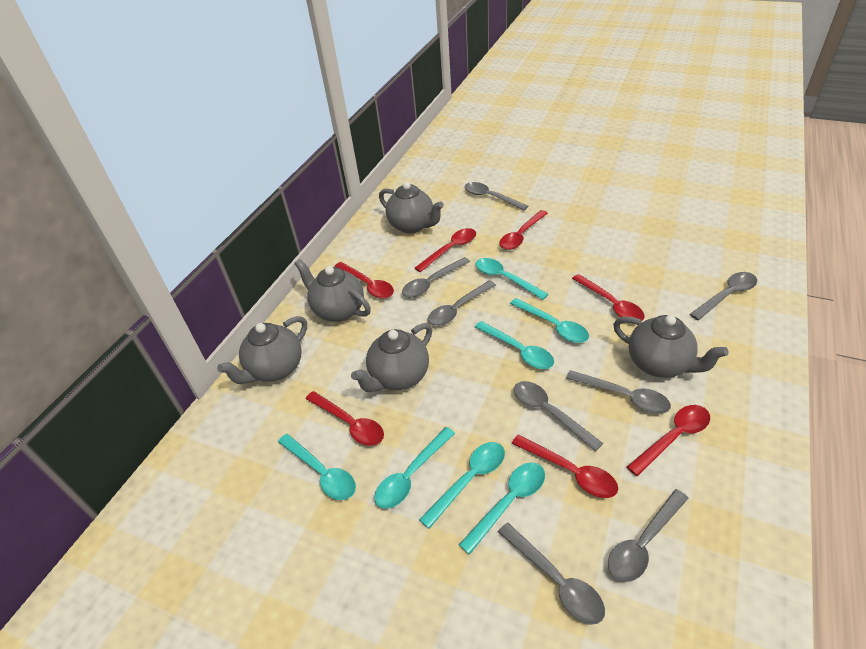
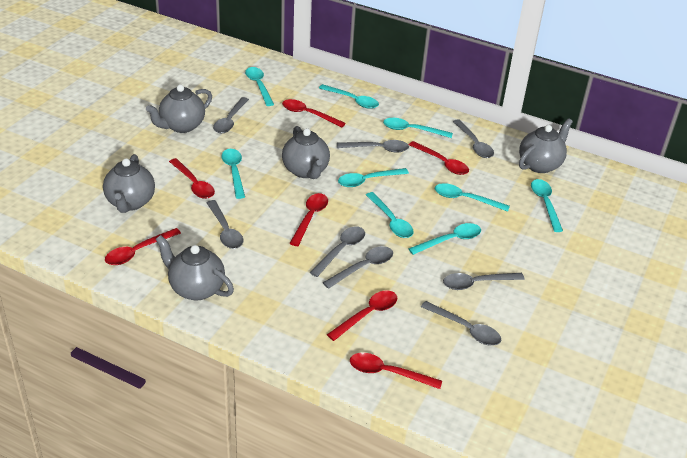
turquoise spoon: 7 -> 9

